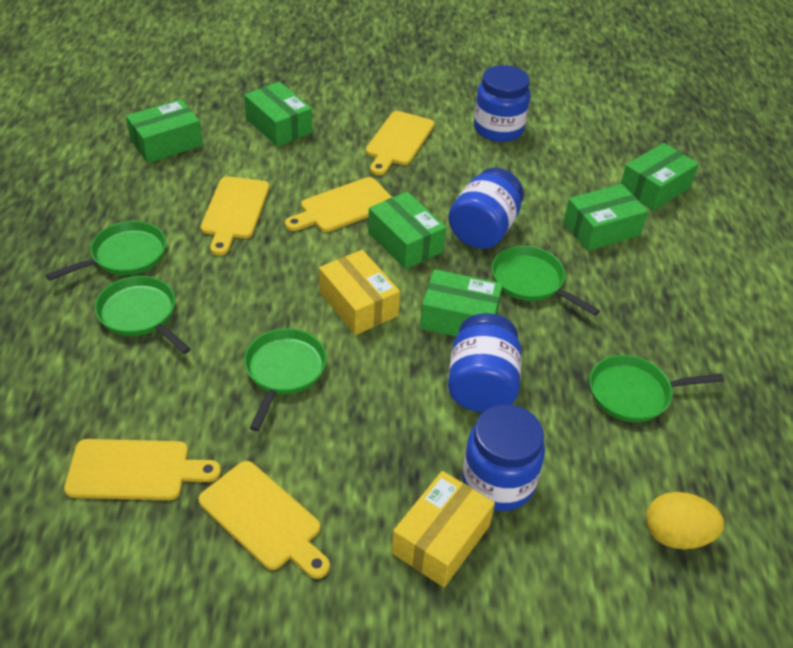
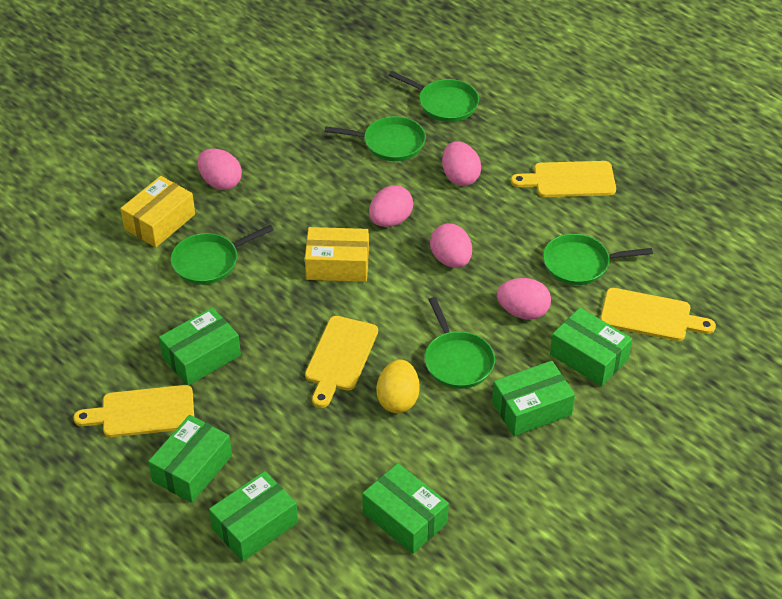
blue jar: 4 -> 0
pink egg: 0 -> 5
yellow cutting board: 5 -> 4

